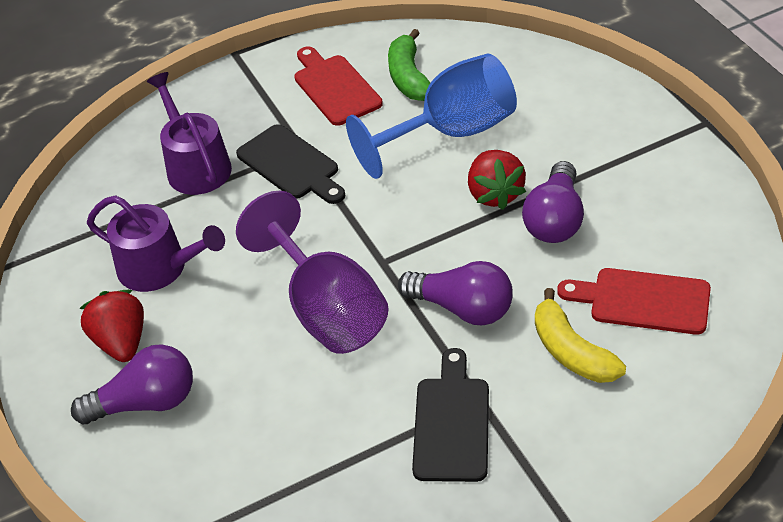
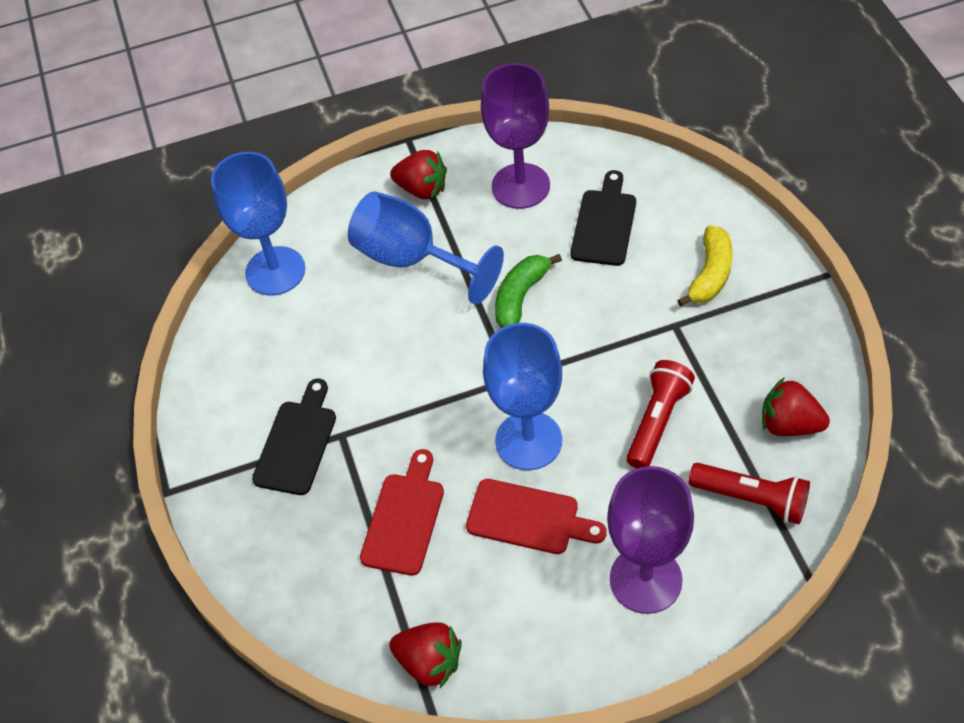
blue goblet: 1 -> 3
purple goblet: 1 -> 2
purple light bulb: 3 -> 0
purple watering can: 2 -> 0
red flashlight: 0 -> 2
red strawberry: 2 -> 3

